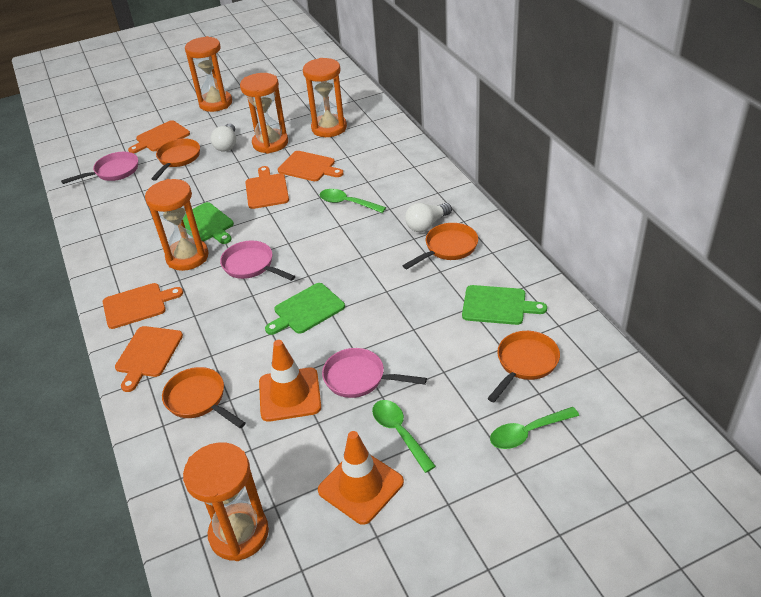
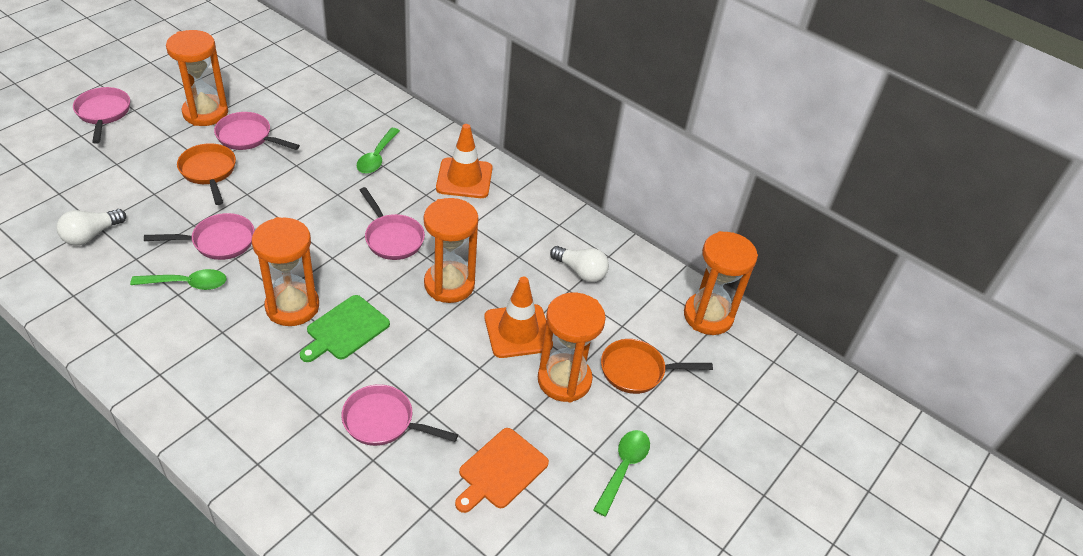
green cutting board: 3 -> 1
orange cutting board: 5 -> 1
orange pan: 4 -> 2
pink pan: 3 -> 5

